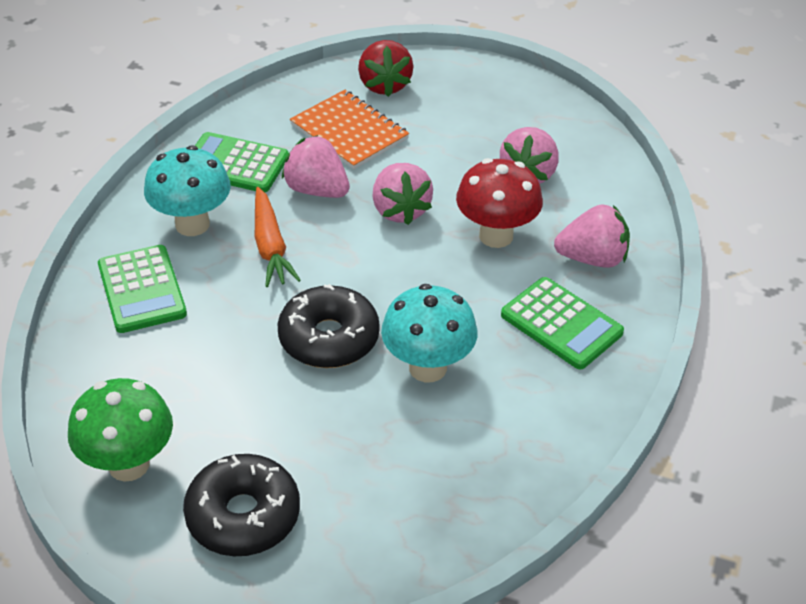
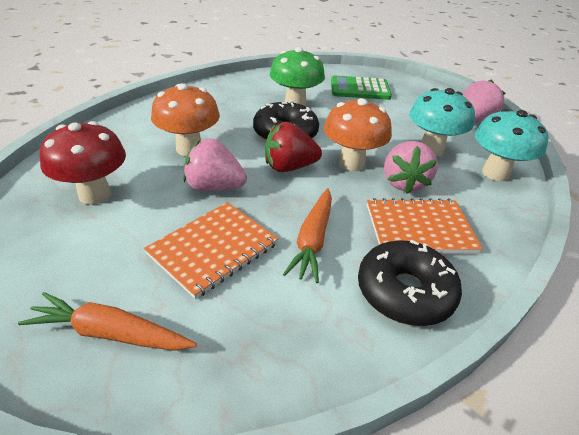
green calculator: 3 -> 1
orange carrot: 1 -> 2
orange mushroom: 0 -> 2
orange notebook: 1 -> 2
pink strawberry: 4 -> 3

